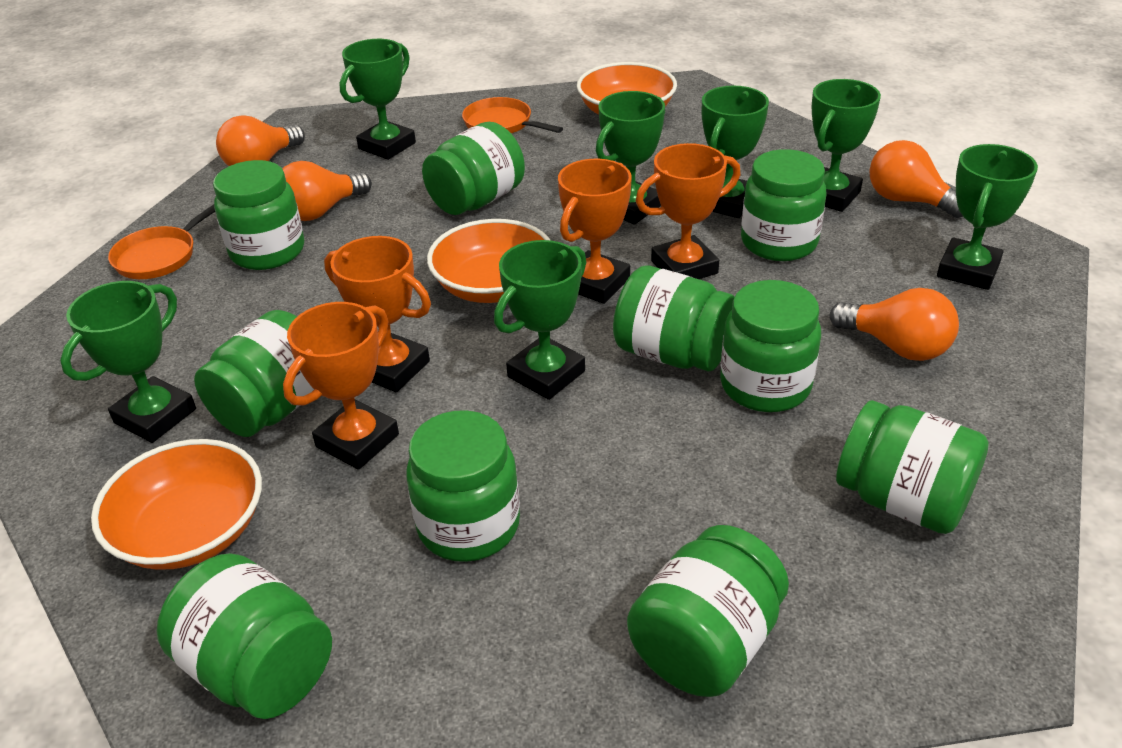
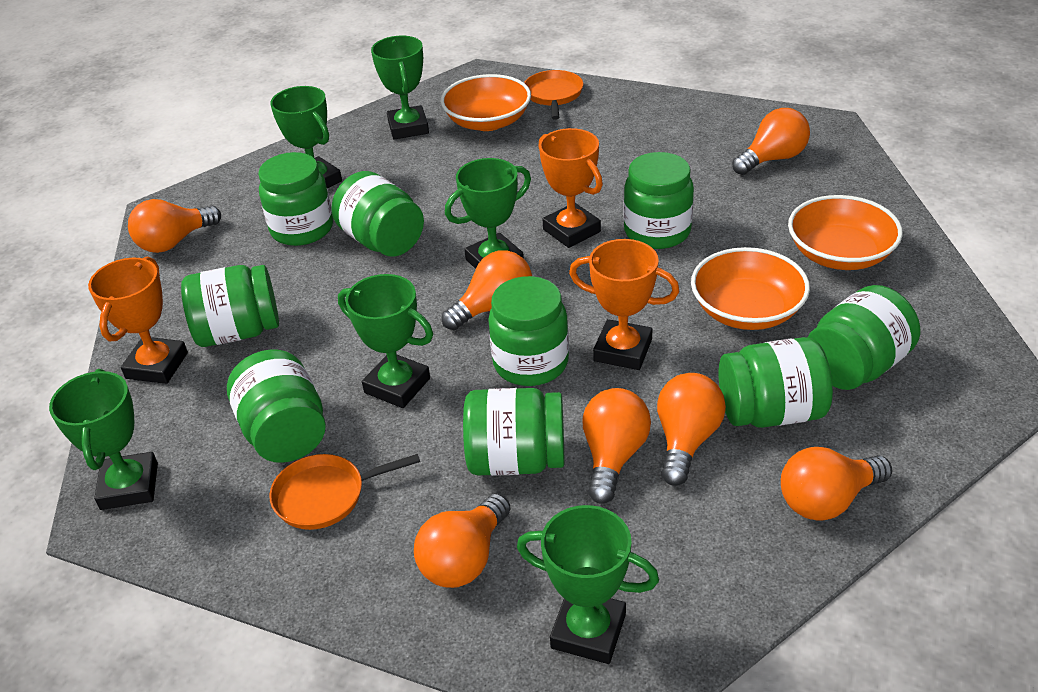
green jar: 10 -> 9
green trophy: 7 -> 6
orange light bulb: 4 -> 7
orange trophy: 4 -> 3

